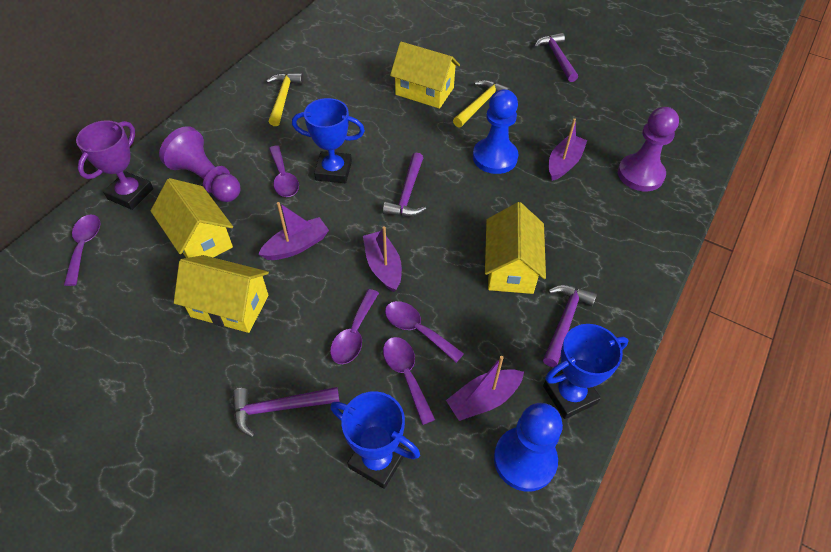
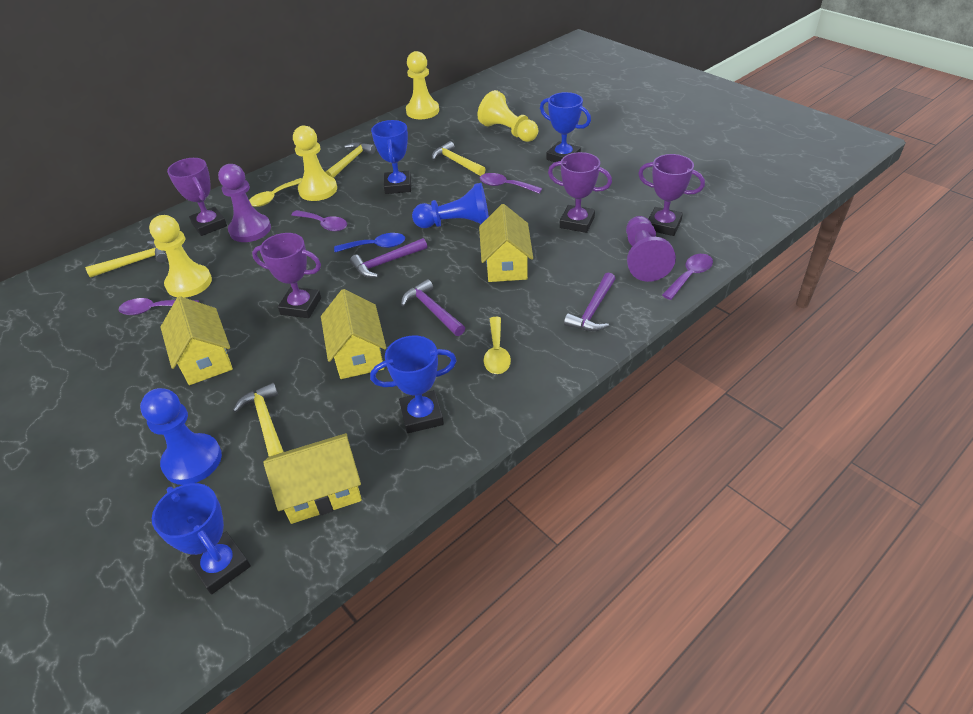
blue spoon: 0 -> 1
blue trophy: 3 -> 4
purple boat: 4 -> 0
purple hammer: 4 -> 3
purple spoon: 5 -> 4
purple trophy: 1 -> 4
yellow hammer: 2 -> 4
yellow pawn: 0 -> 4
yellow spoon: 0 -> 2

